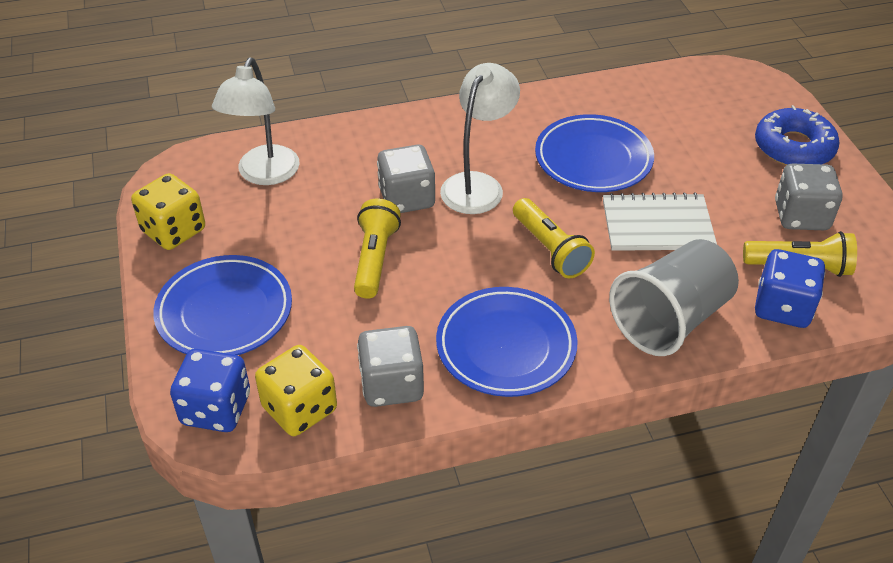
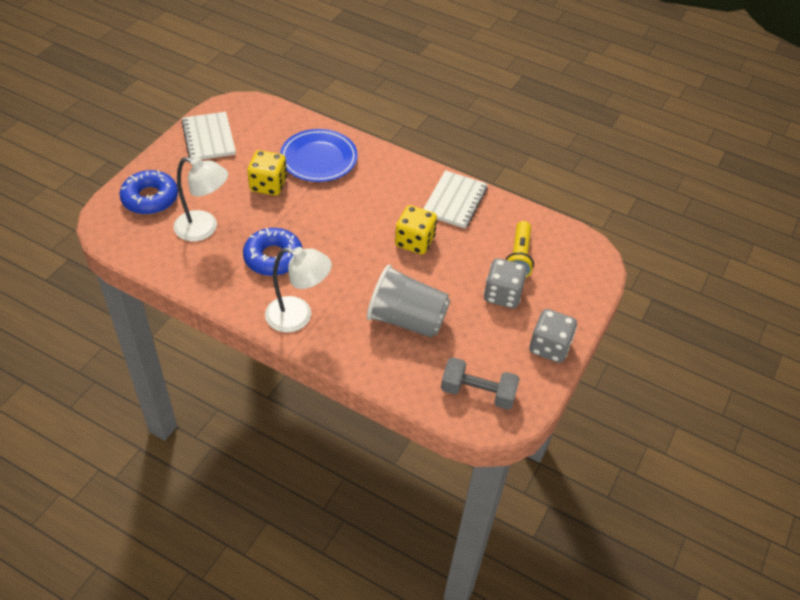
blue dice: 2 -> 0
blue donut: 1 -> 2
blue plate: 3 -> 1
grey dice: 3 -> 2
grey dumbbell: 0 -> 1
white notebook: 1 -> 2
yellow flashlight: 3 -> 1

